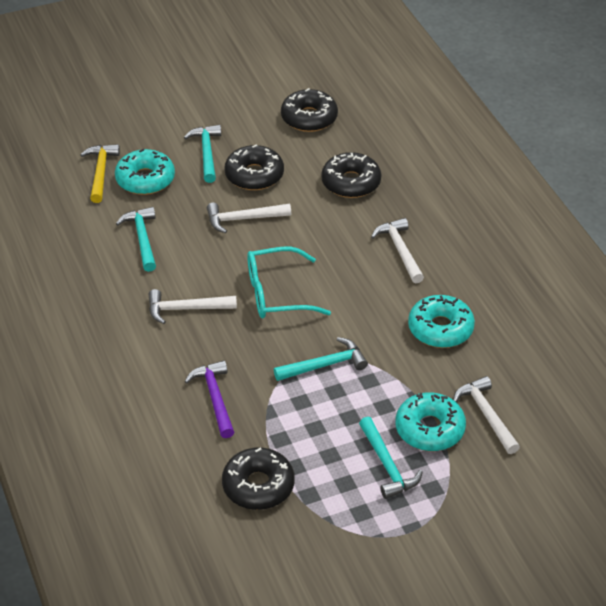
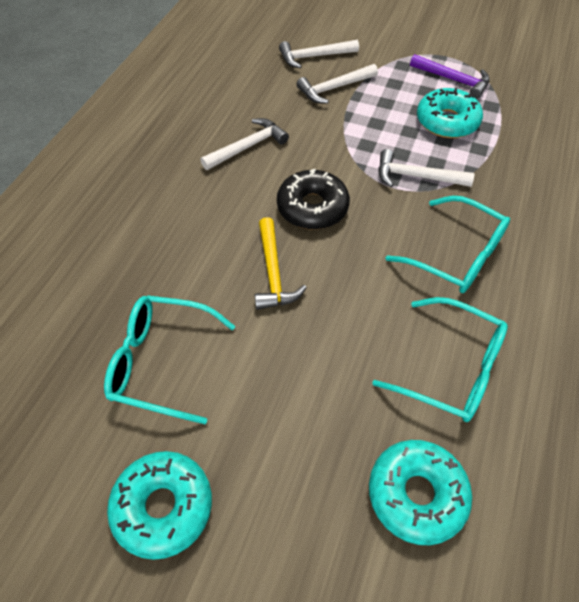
black donut: 4 -> 1
turquoise glasses: 1 -> 3
turquoise hammer: 4 -> 0

